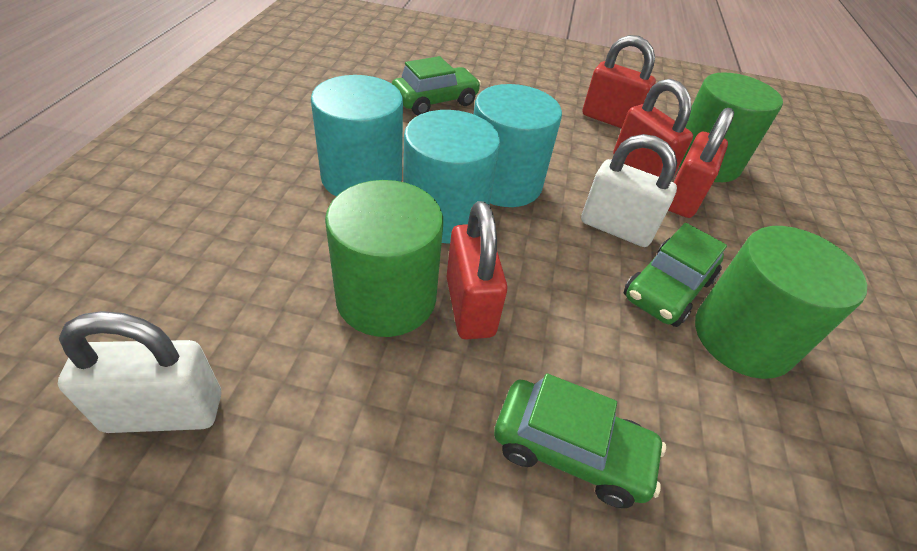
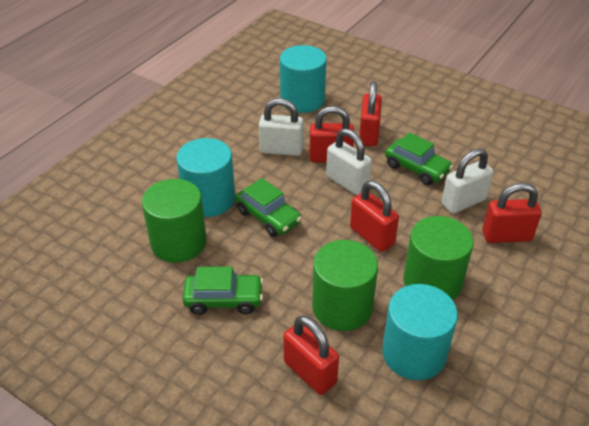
red padlock: 4 -> 5
white padlock: 2 -> 3

